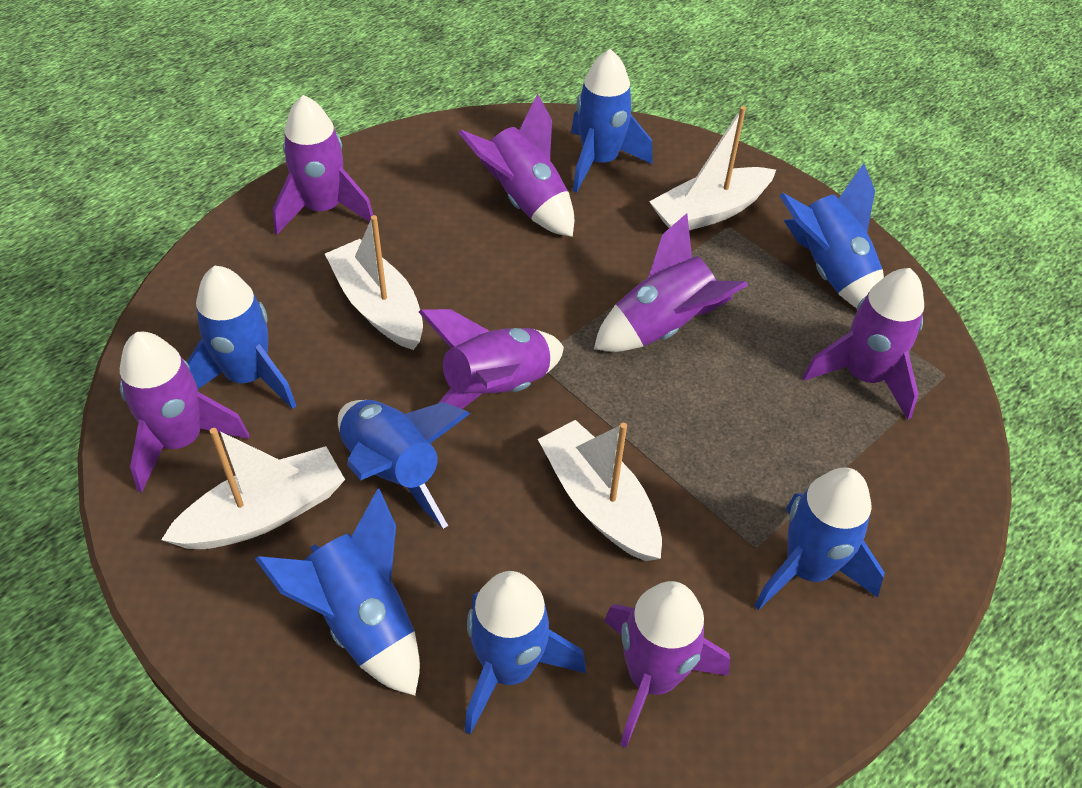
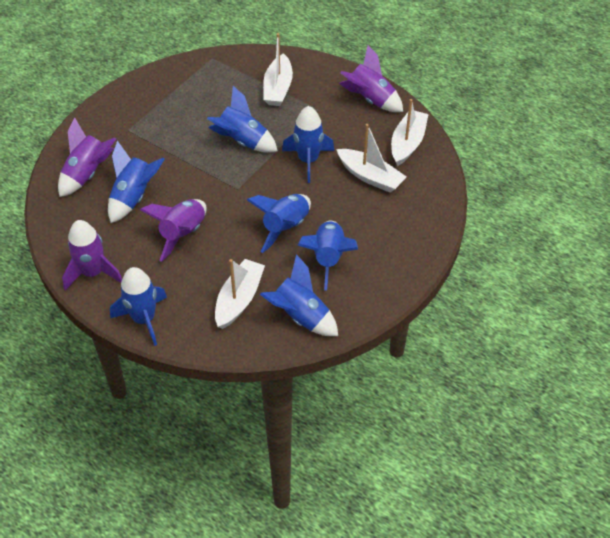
purple rocket: 7 -> 4

